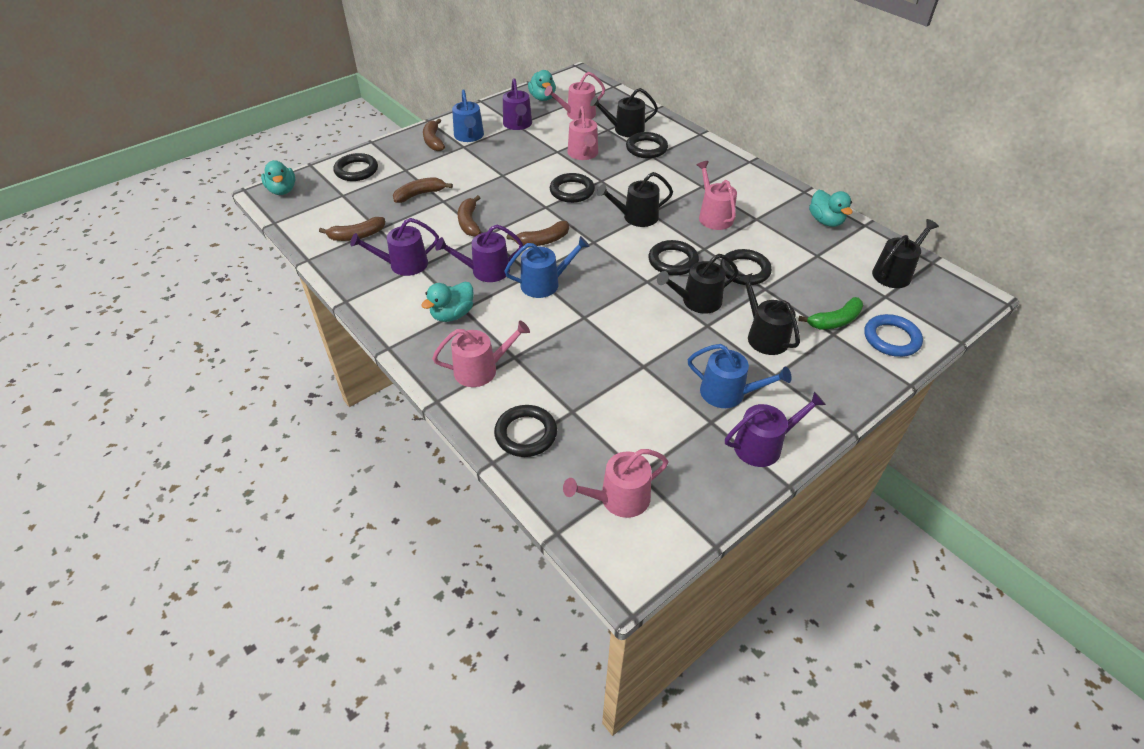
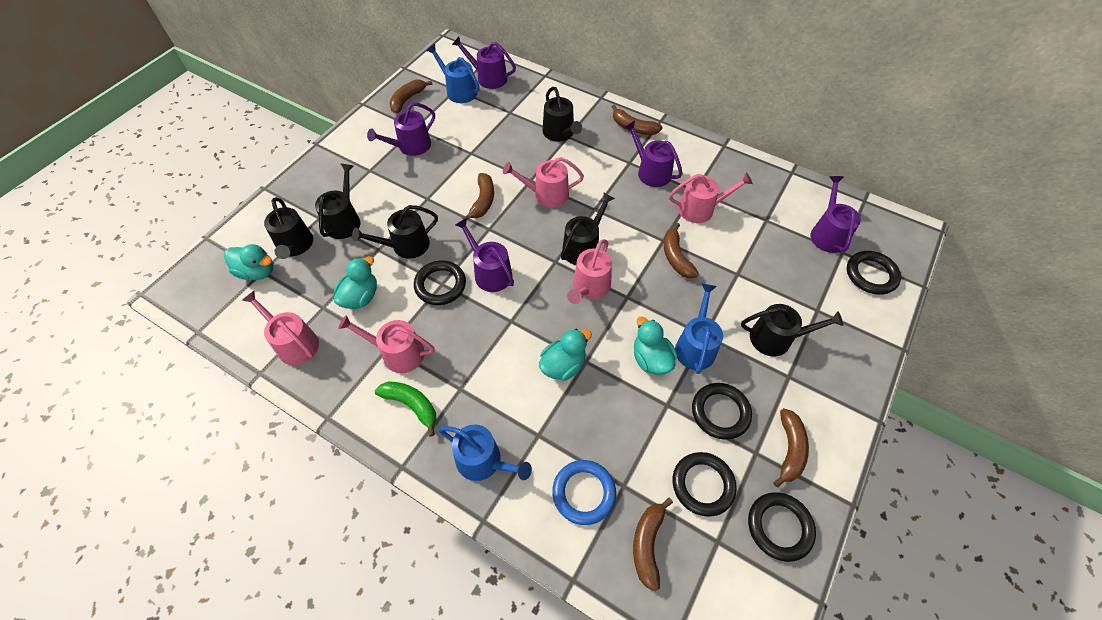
black ring: 6 -> 5
black watering can: 5 -> 6
brown banana: 5 -> 6
purple watering can: 4 -> 5

